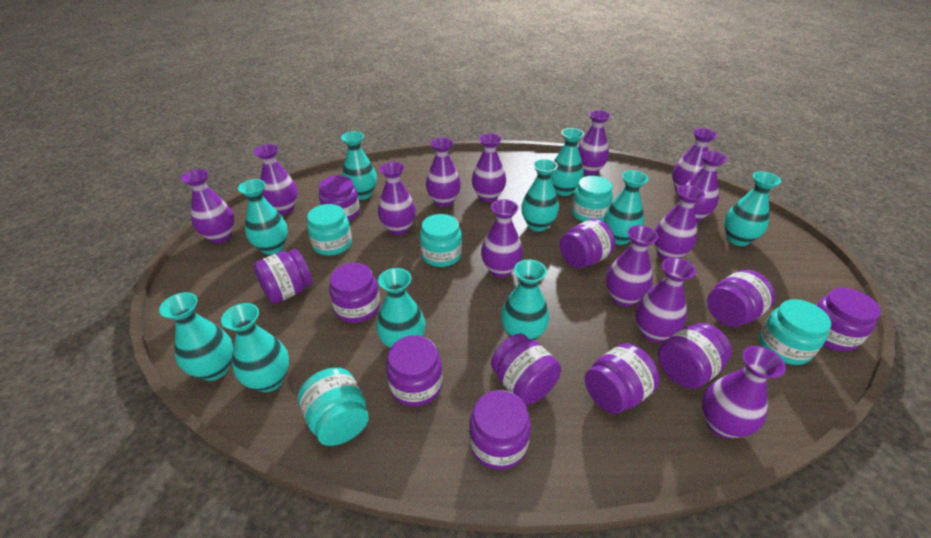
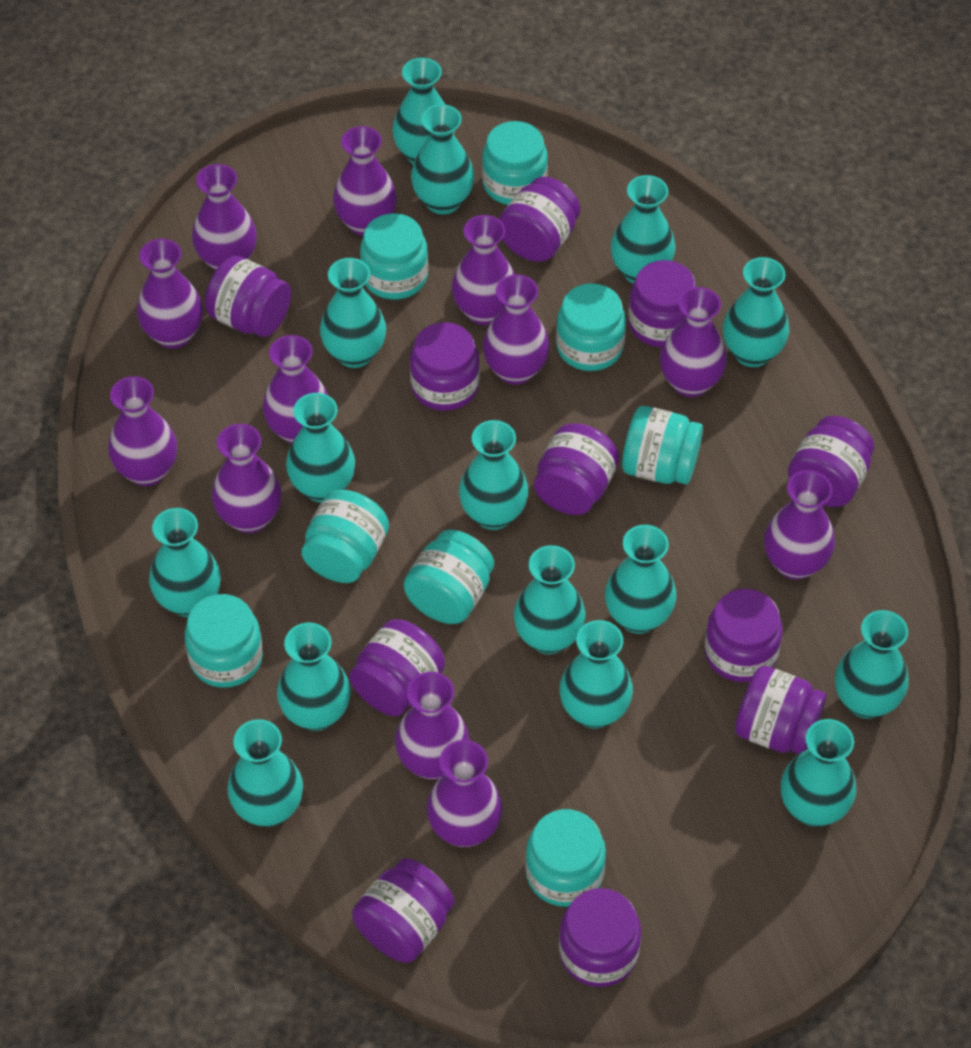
purple vase: 13 -> 12
turquoise jar: 5 -> 8
turquoise vase: 10 -> 15

